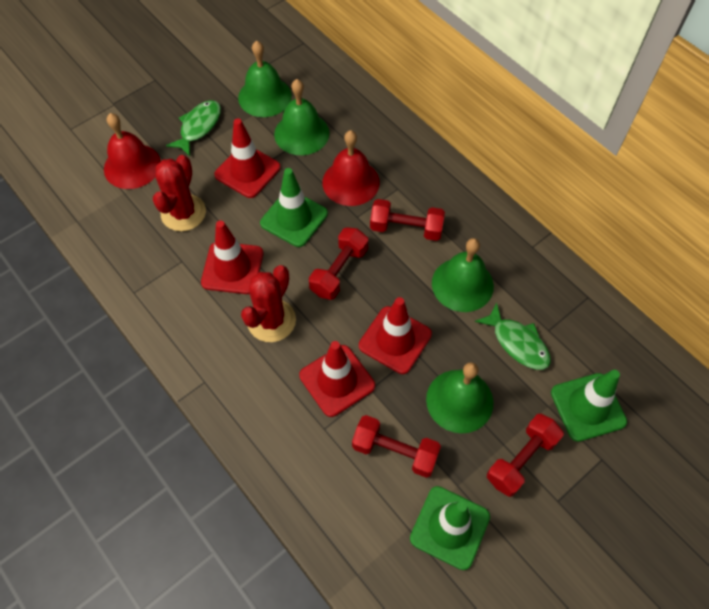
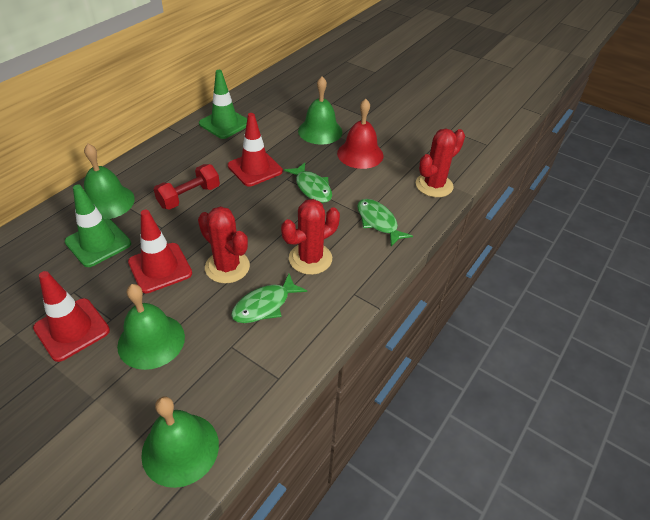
green fish: 2 -> 3
green traffic cone: 3 -> 2
red bell: 2 -> 1
red cactus: 2 -> 3
red dumbbell: 4 -> 1
red traffic cone: 4 -> 3

